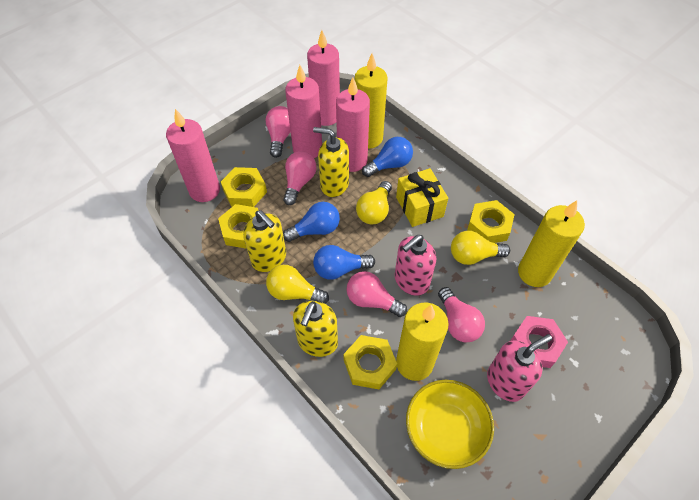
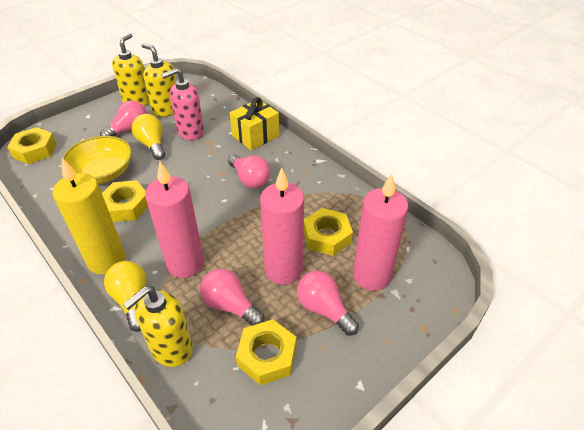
blue light bulb: 3 -> 0
pink candle: 4 -> 3
pink nut: 1 -> 0
pink soap dispenser: 2 -> 1
yellow candle: 3 -> 1
yellow light bulb: 3 -> 2

